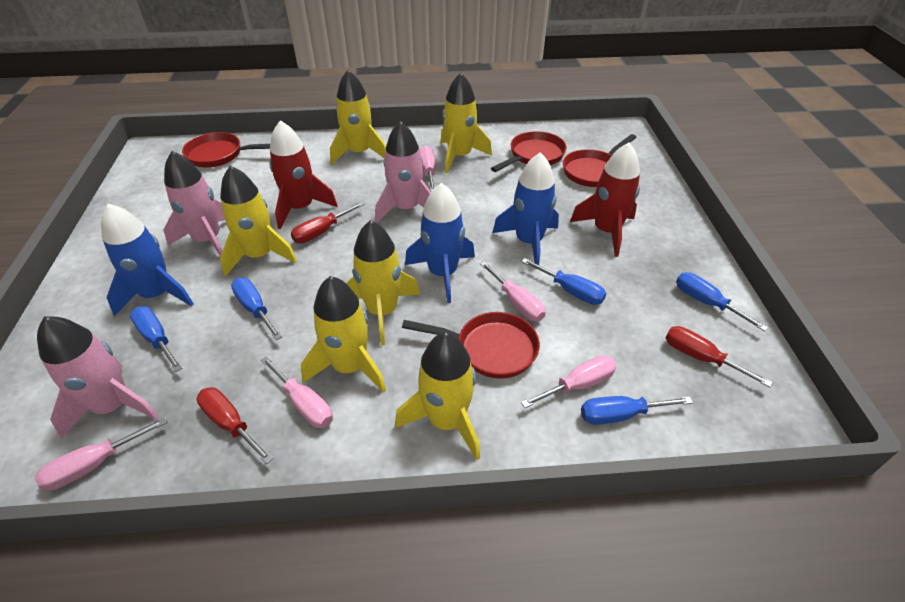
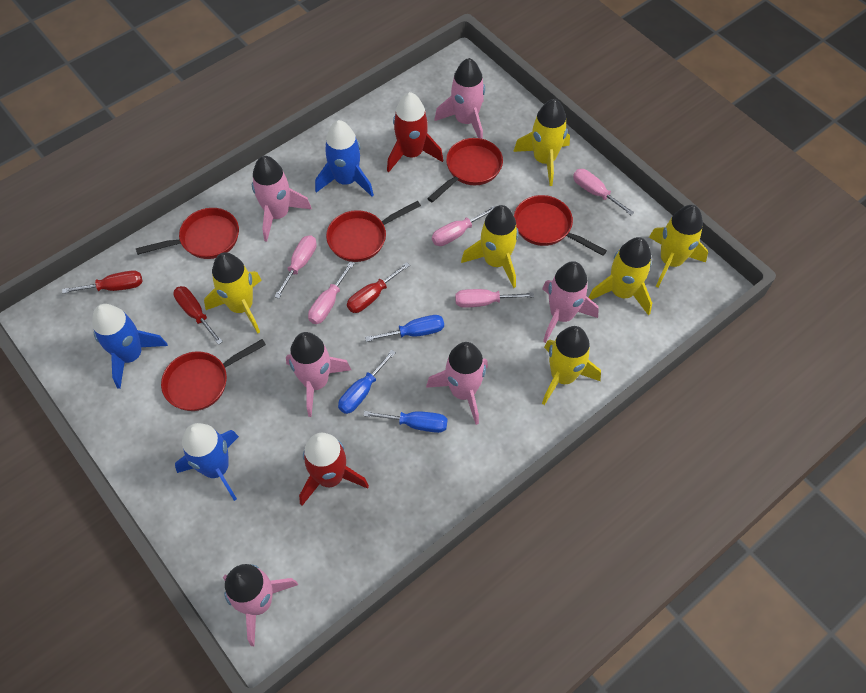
blue screwdriver: 5 -> 3
pink rocket: 3 -> 6
red pan: 4 -> 5

